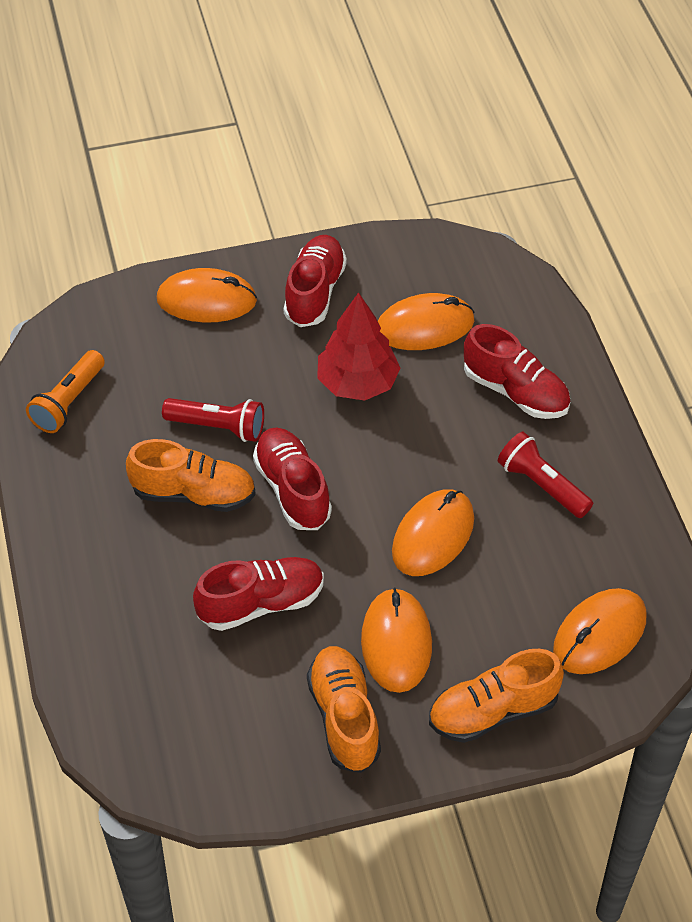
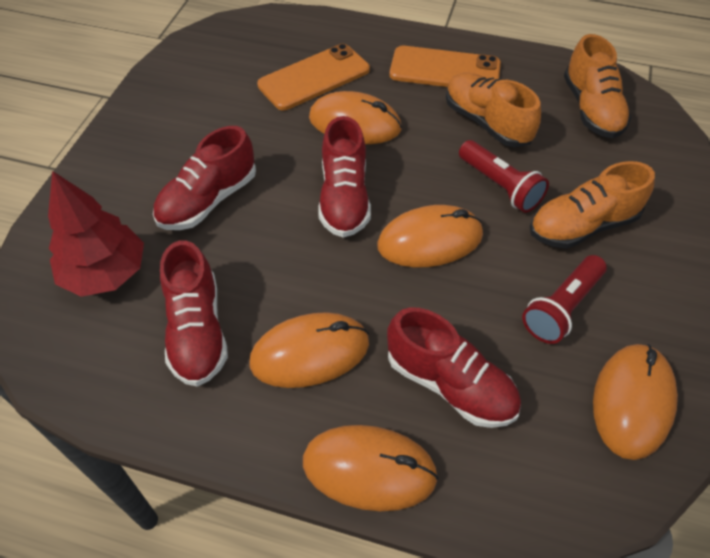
orange flashlight: 1 -> 0
orange phone: 0 -> 2

